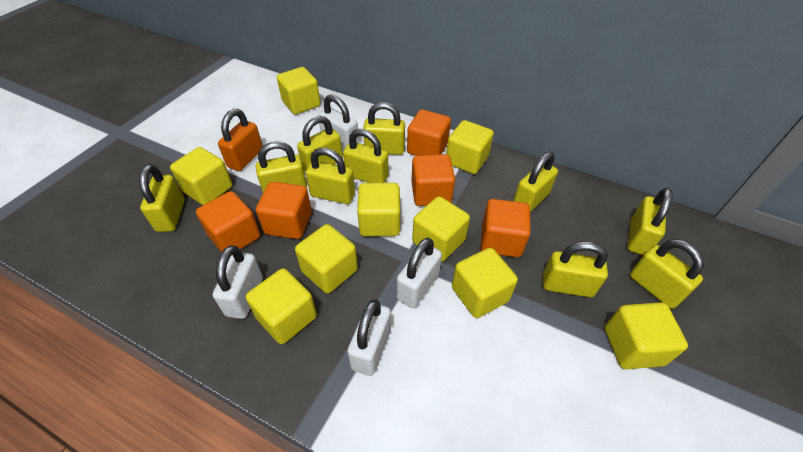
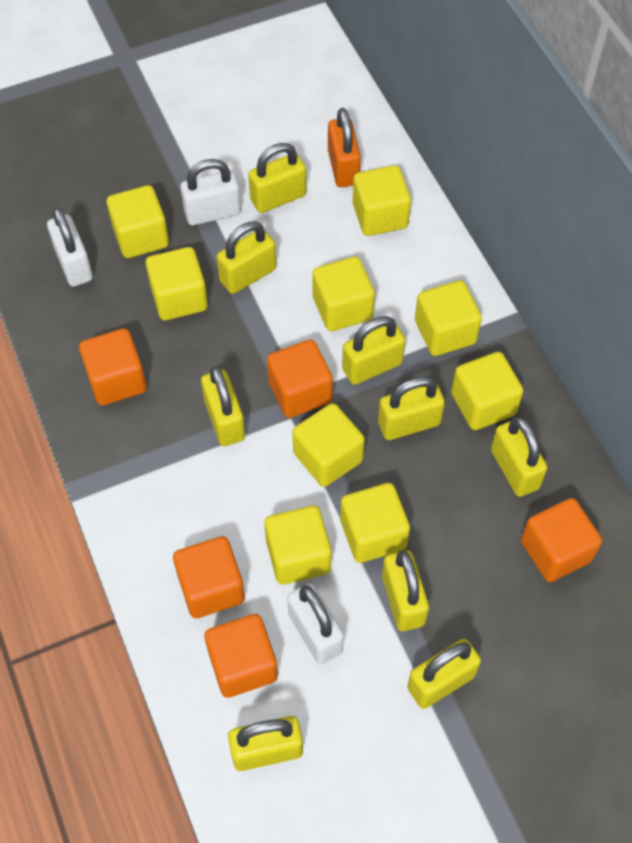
white padlock: 4 -> 3
yellow padlock: 10 -> 9

